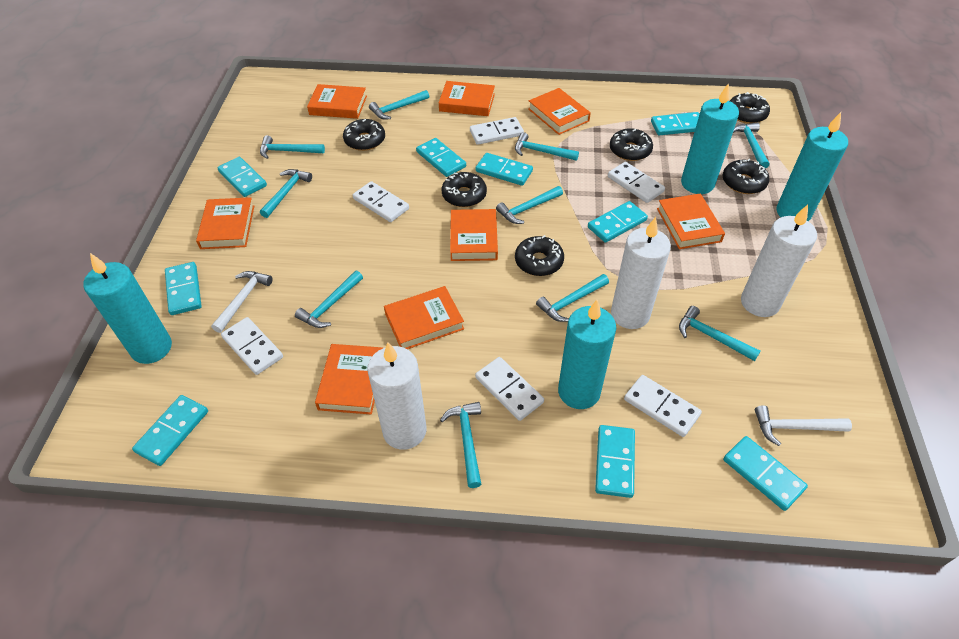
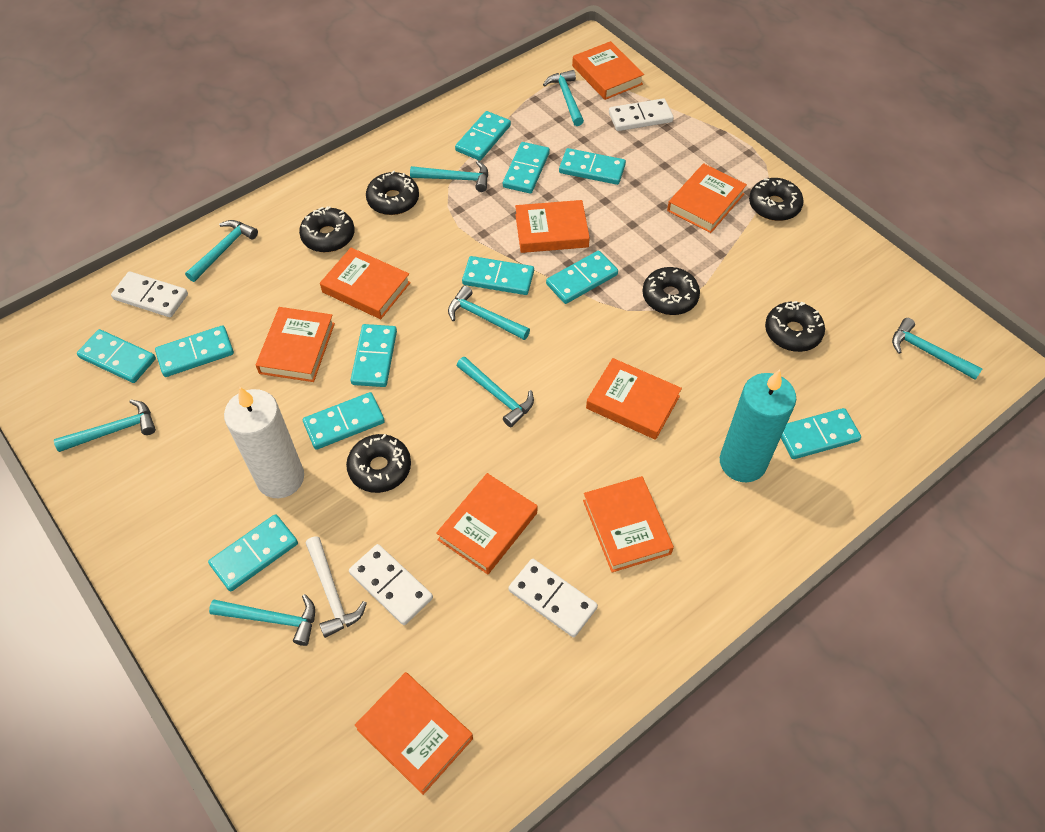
orange book: 8 -> 9
turquoise candle: 4 -> 1
turquoise domino: 9 -> 11
turquoise hammer: 10 -> 8
white candle: 3 -> 1
white domino: 6 -> 4
white hammer: 2 -> 1

